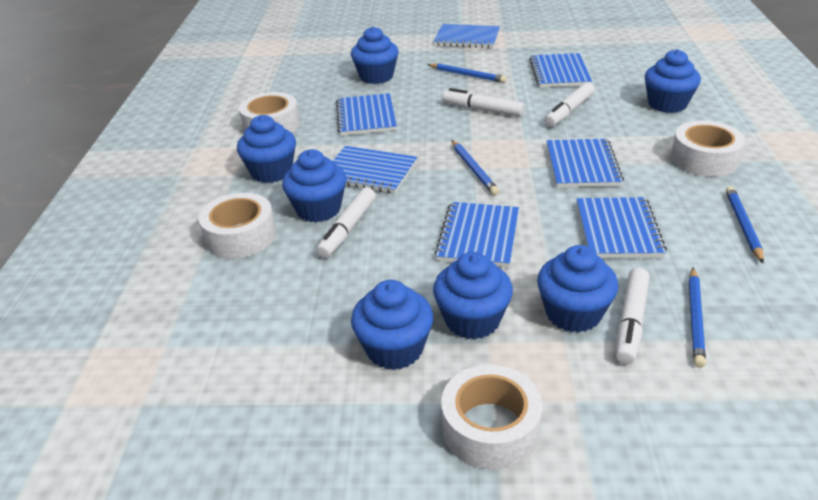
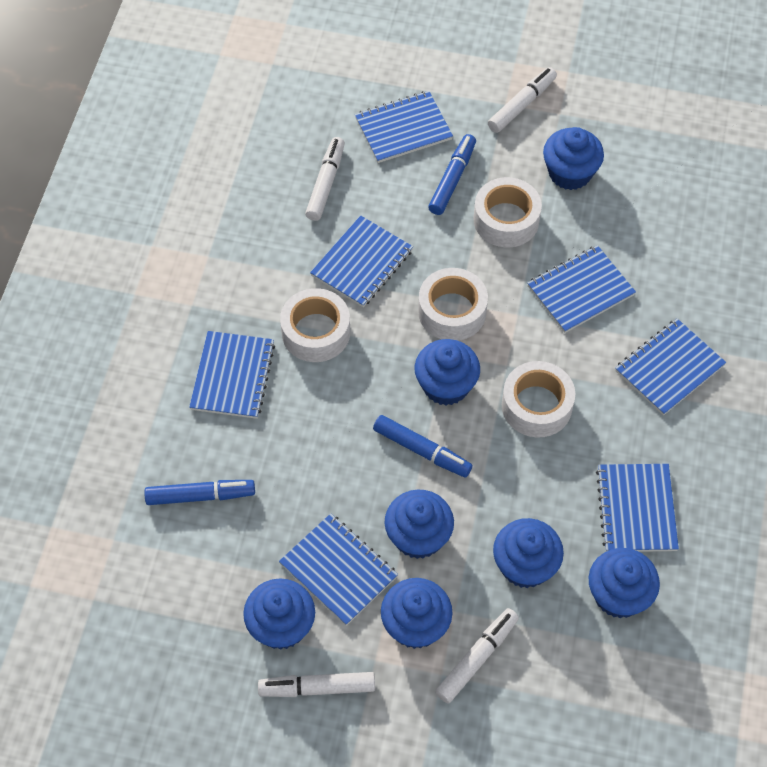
blue marker: 0 -> 3
blue pencil: 4 -> 0

